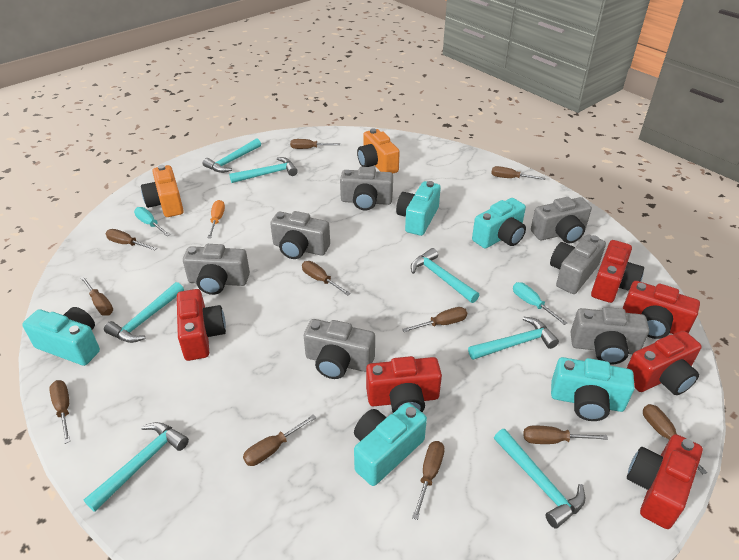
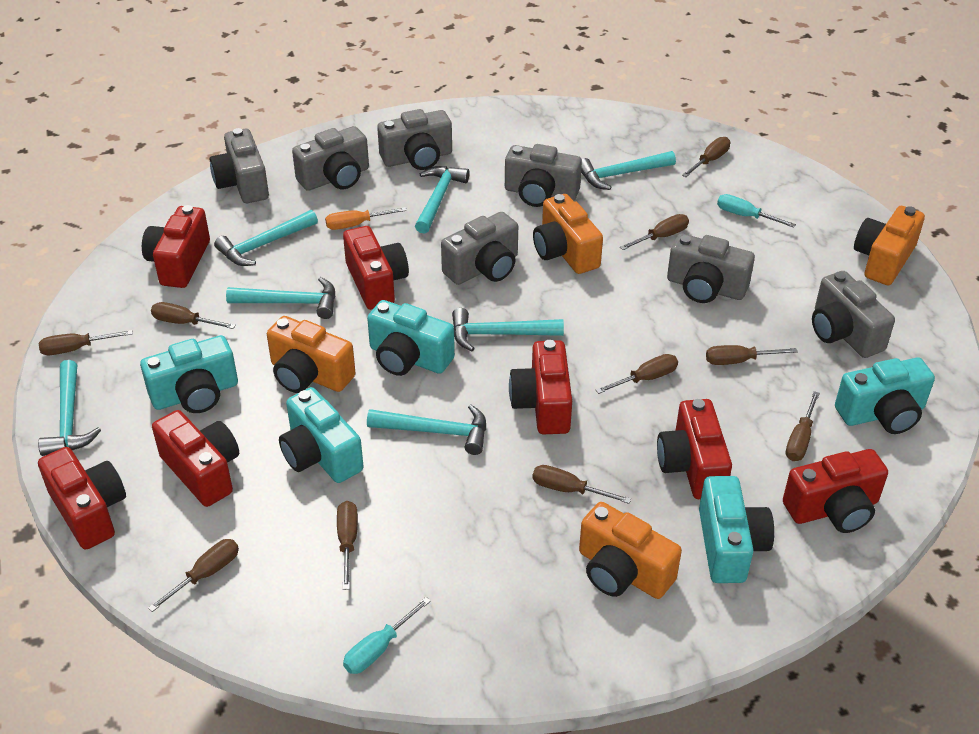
brown screwdriver: 11 -> 10
orange camera: 2 -> 4
red camera: 6 -> 7

